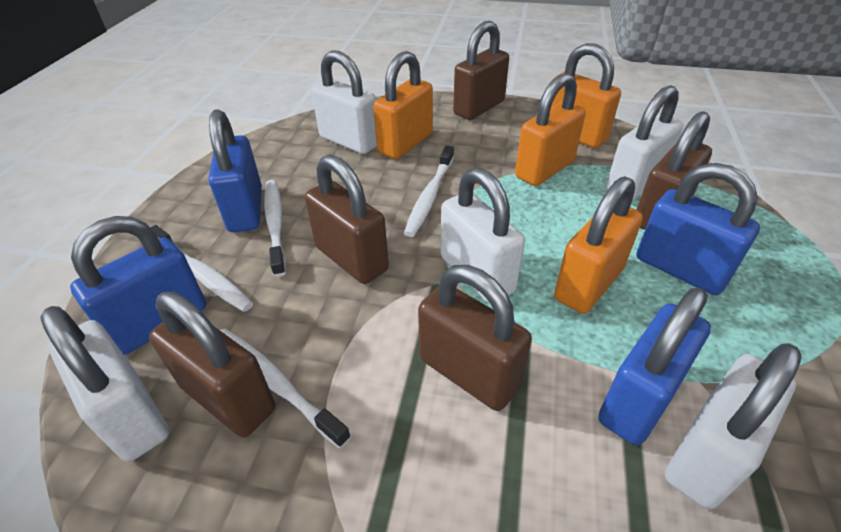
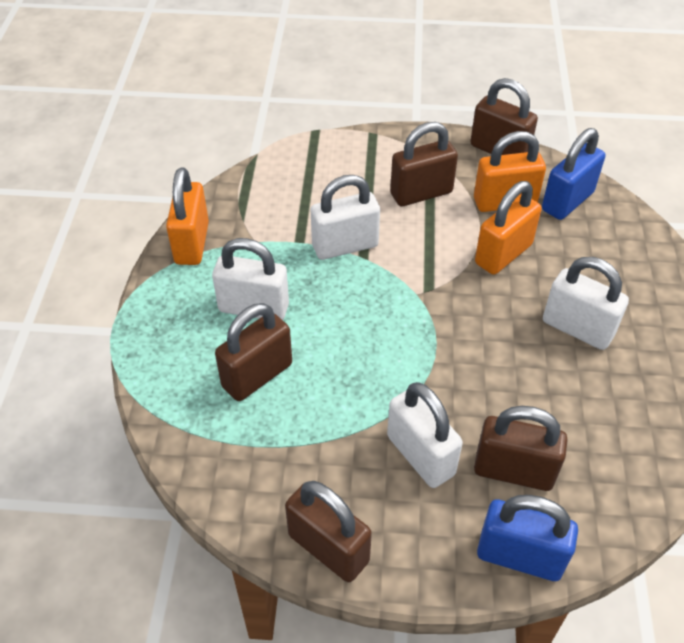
blue padlock: 4 -> 2
orange padlock: 4 -> 3
white padlock: 5 -> 4
white toothbrush: 4 -> 0

